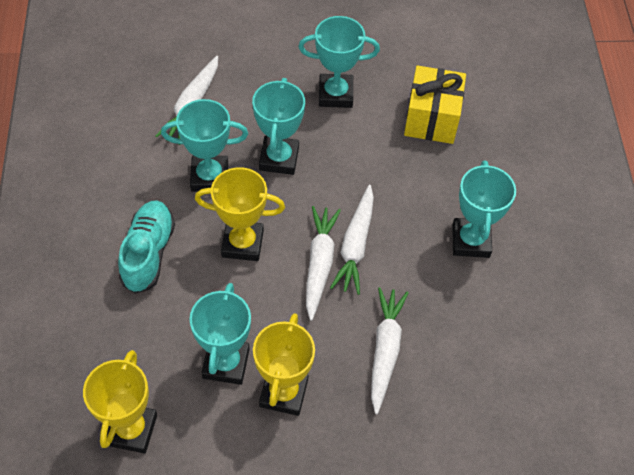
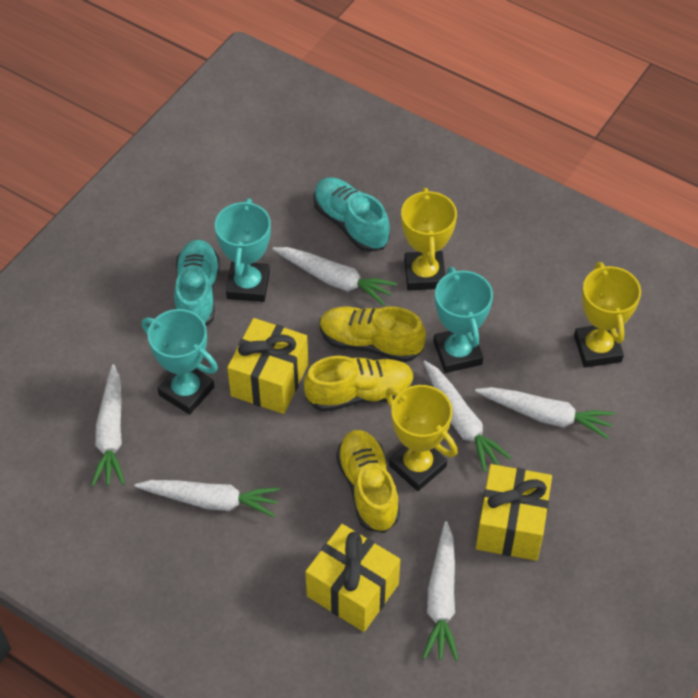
turquoise shoe: 1 -> 2
turquoise trophy: 5 -> 3
white carrot: 4 -> 6
yellow gift: 1 -> 3
yellow shoe: 0 -> 3

